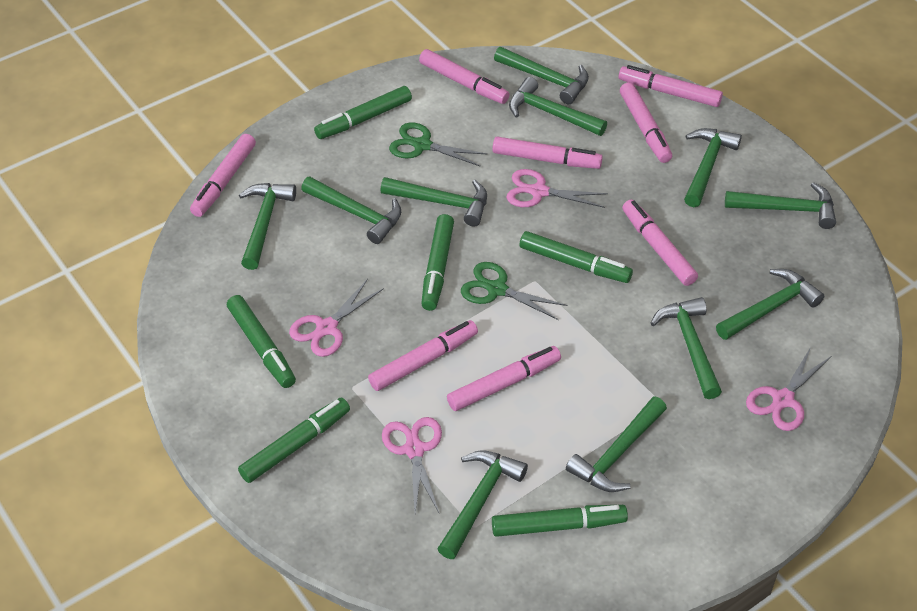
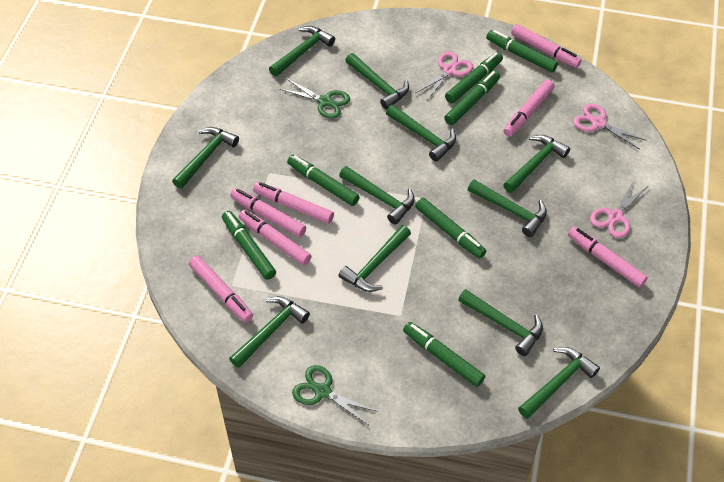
green marker: 6 -> 7
pink marker: 8 -> 7
pink scissors: 4 -> 3

